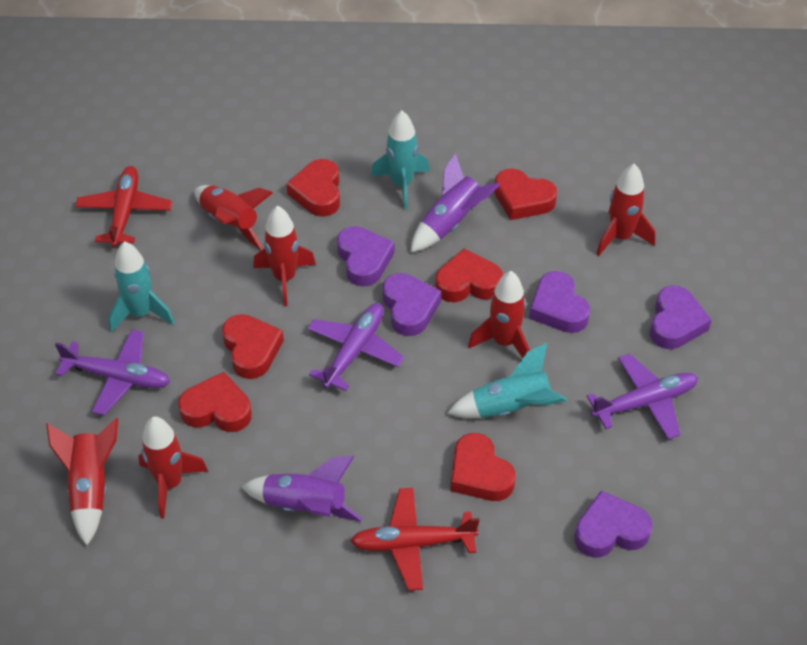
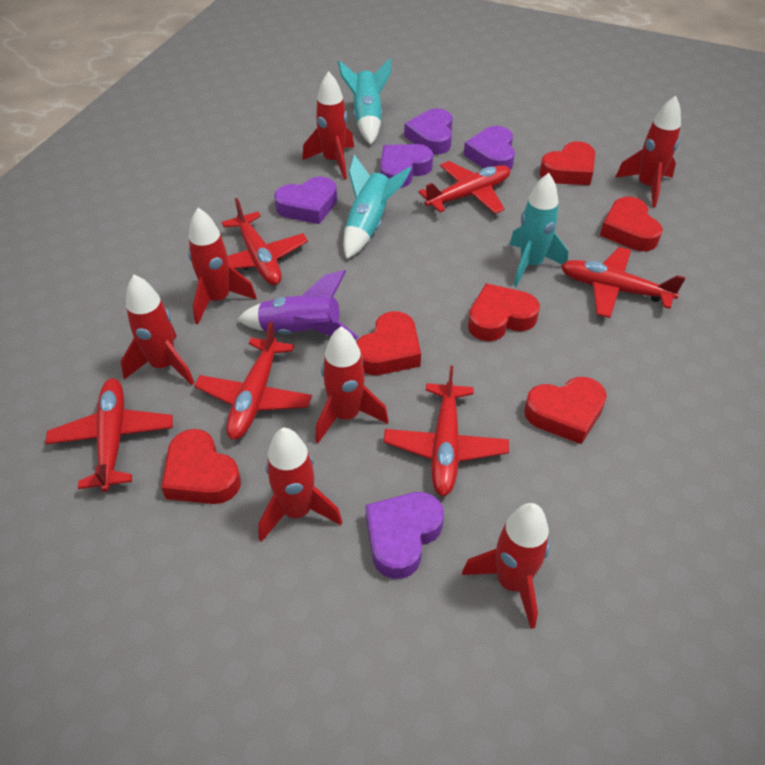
purple plane: 3 -> 0
purple rocket: 2 -> 1
red plane: 2 -> 6
red rocket: 6 -> 7

